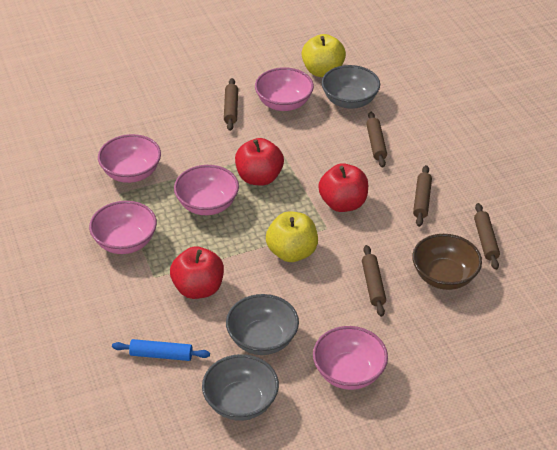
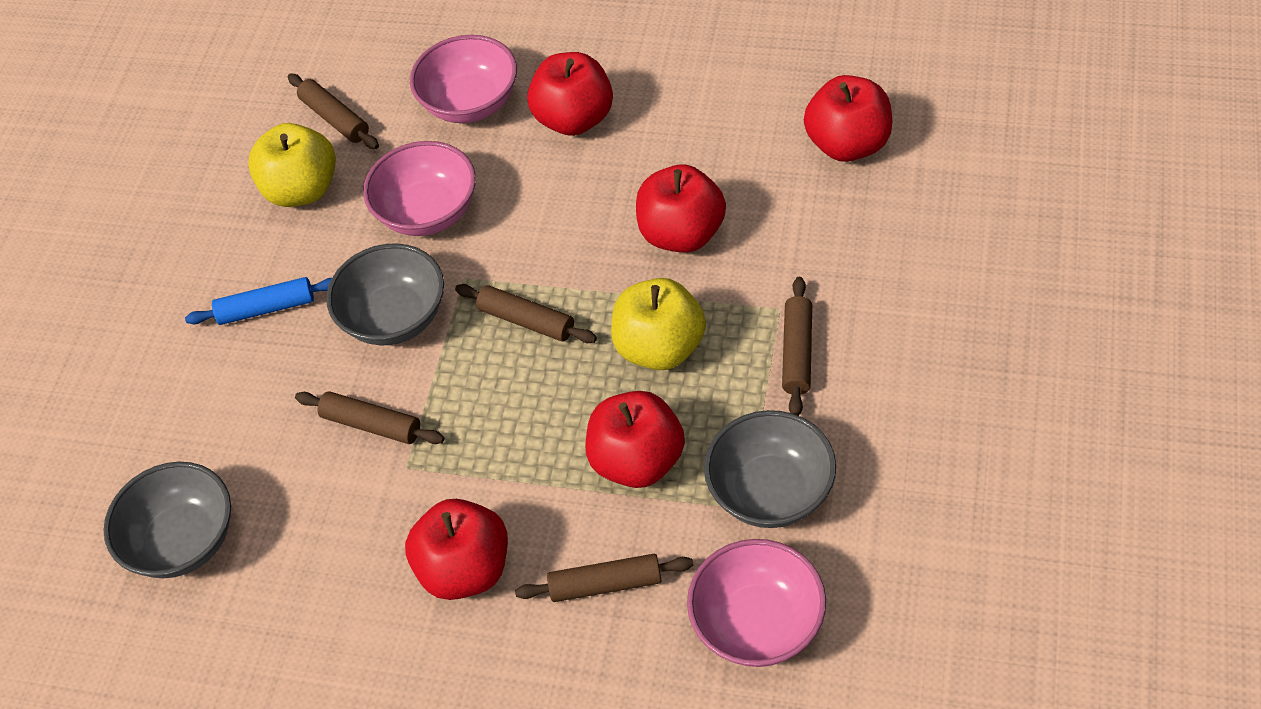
brown bowl: 1 -> 0
pink bowl: 5 -> 3
red apple: 3 -> 5

